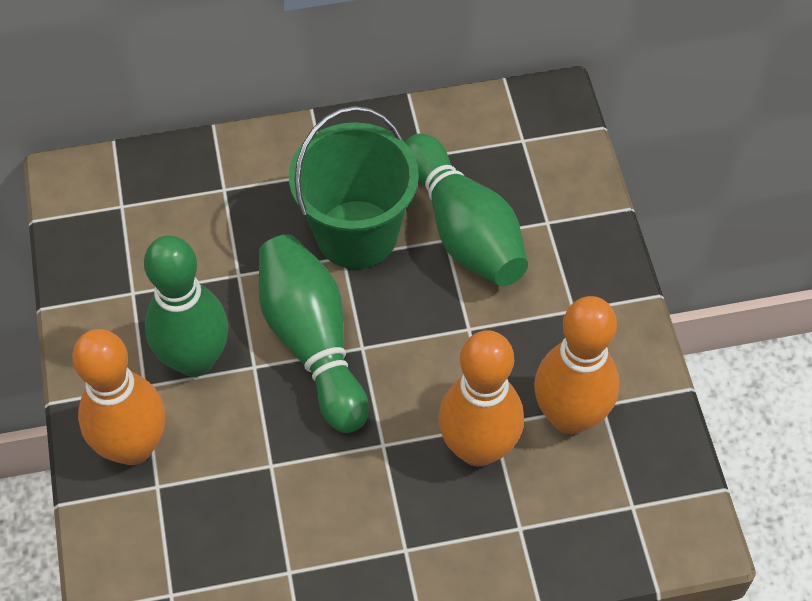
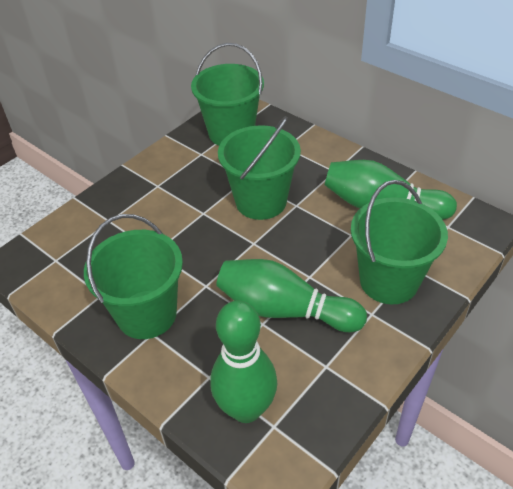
green bucket: 1 -> 4
orange bowling pin: 3 -> 0

